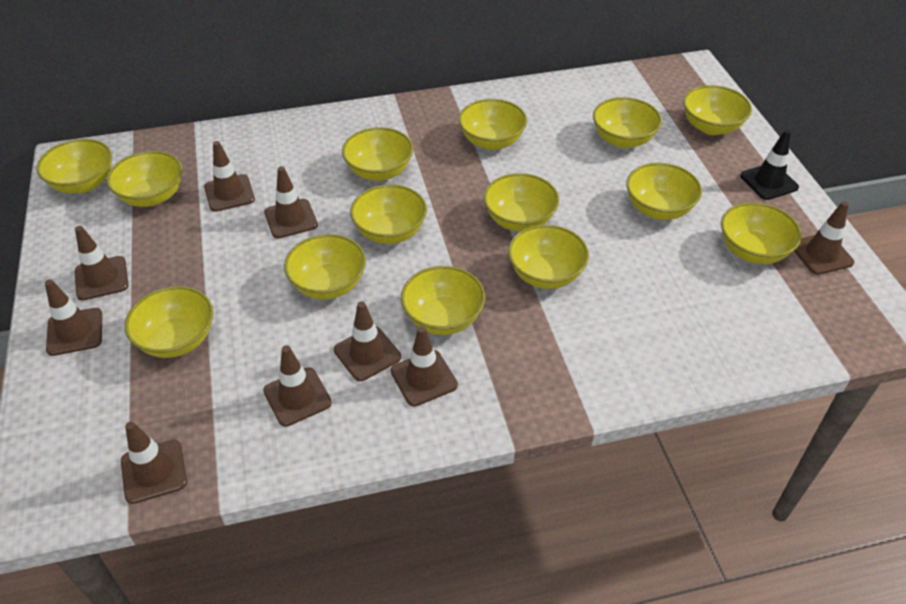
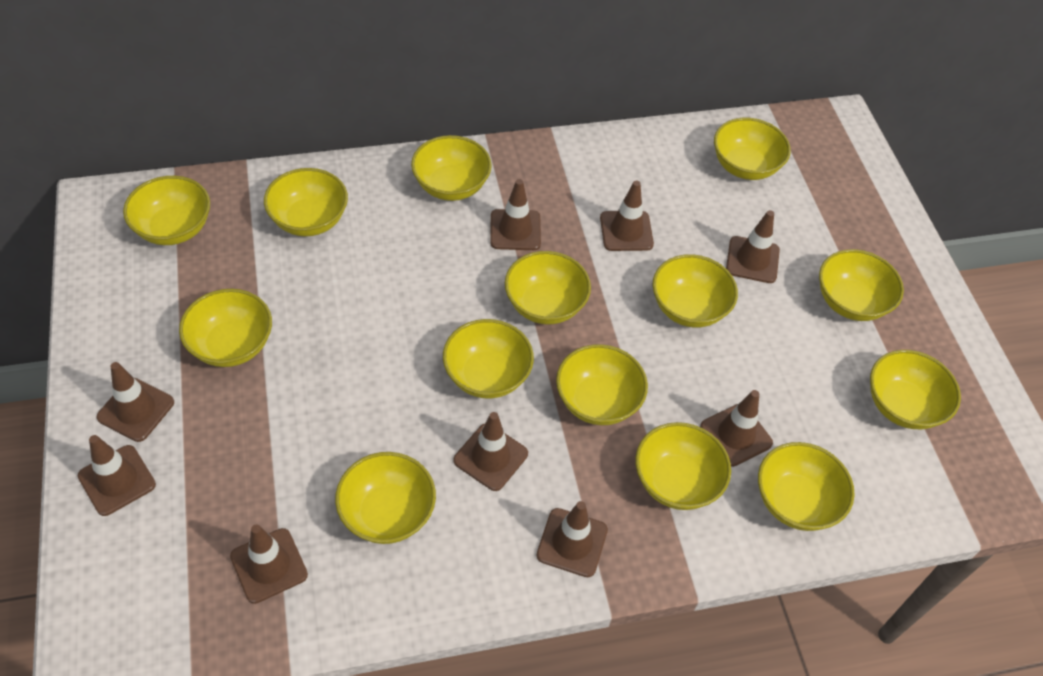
black traffic cone: 1 -> 0

